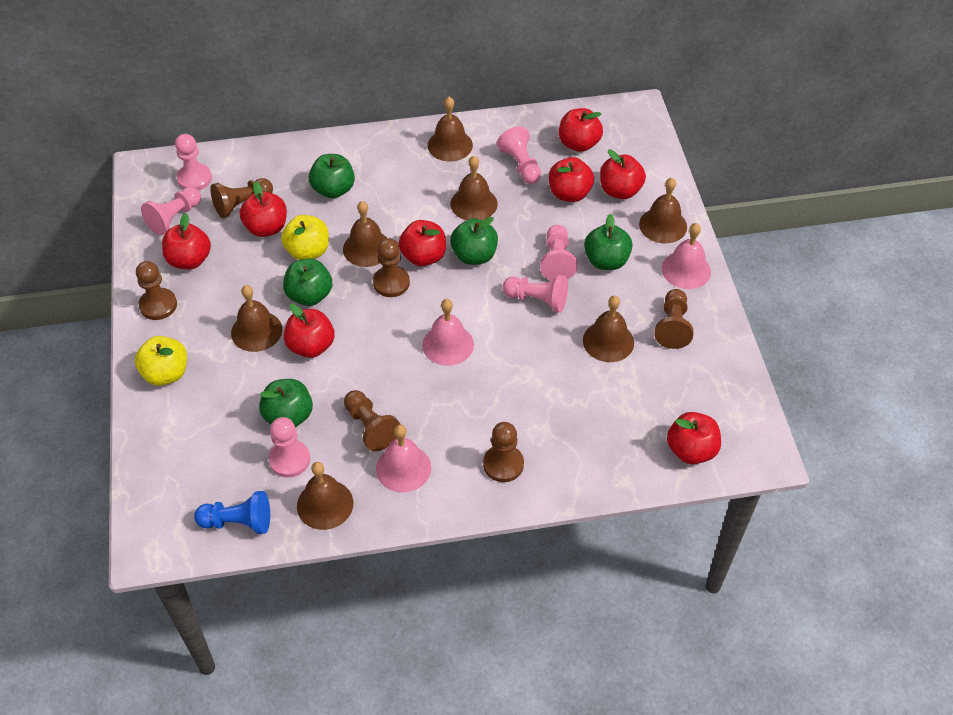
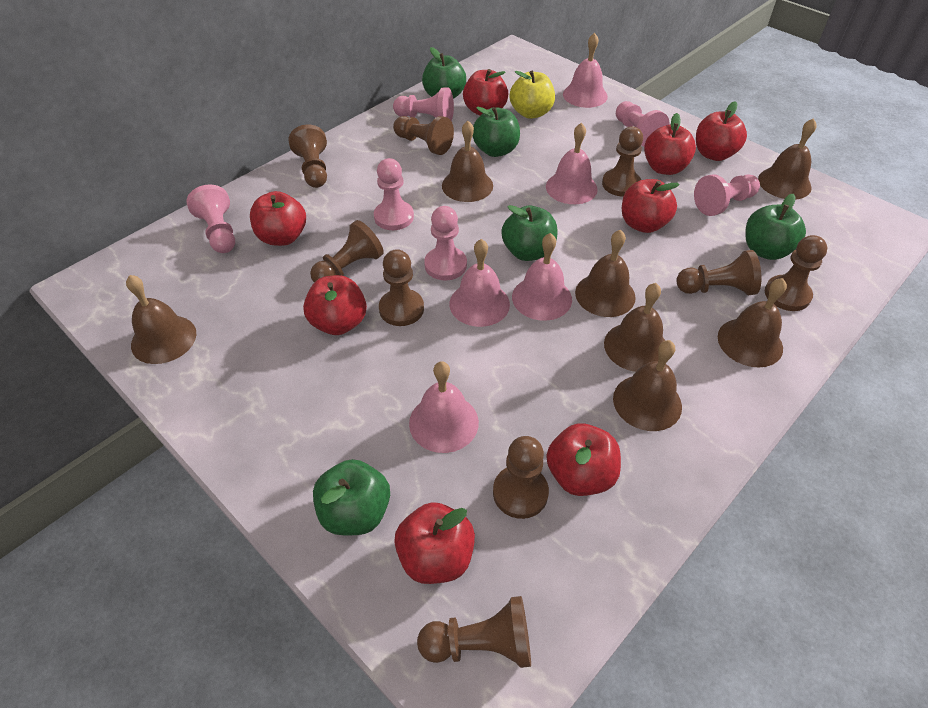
blue pawn: 1 -> 0
brown pawn: 6 -> 9
pink bell: 3 -> 5
yellow apple: 2 -> 1

